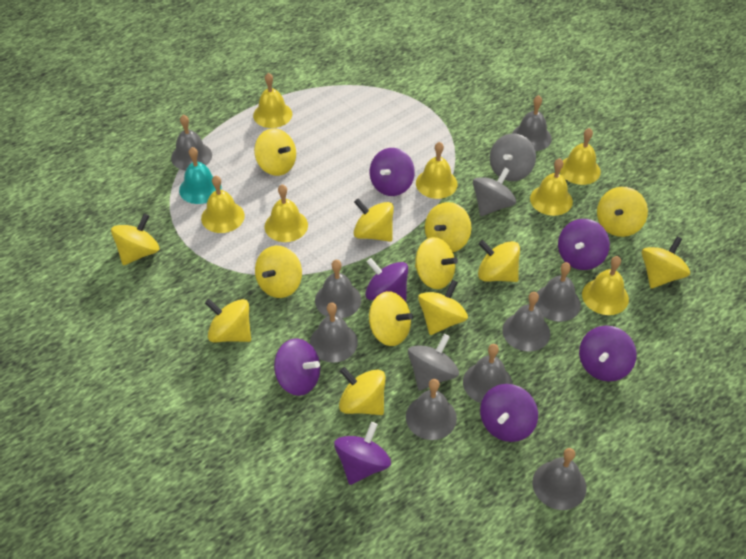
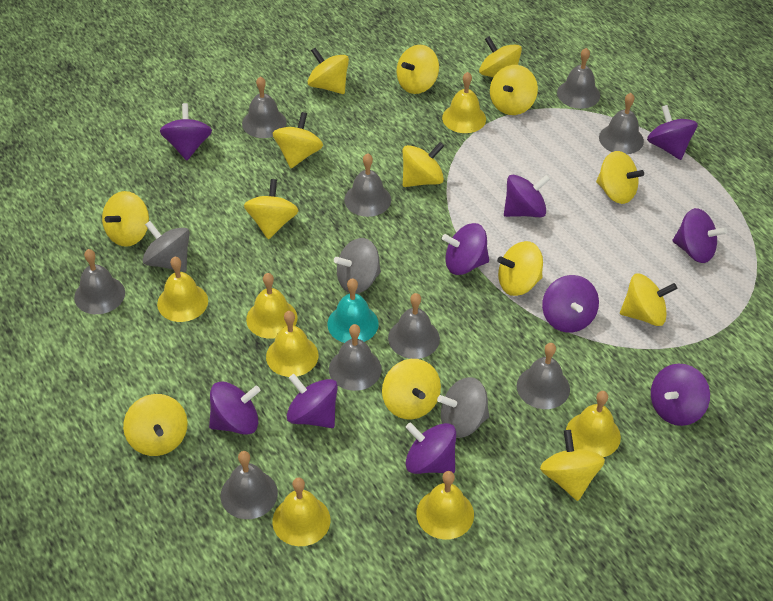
purple spinning top: 7 -> 10
yellow spinning top: 13 -> 14

